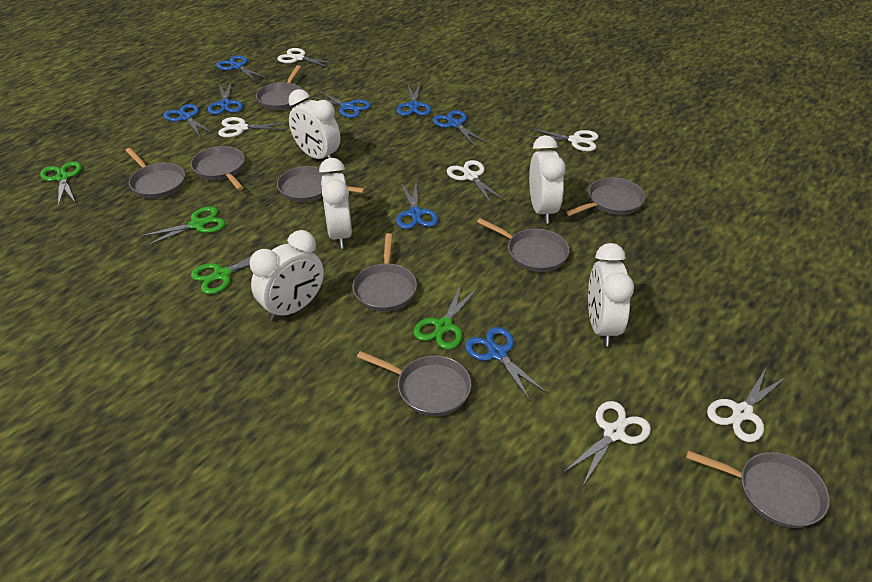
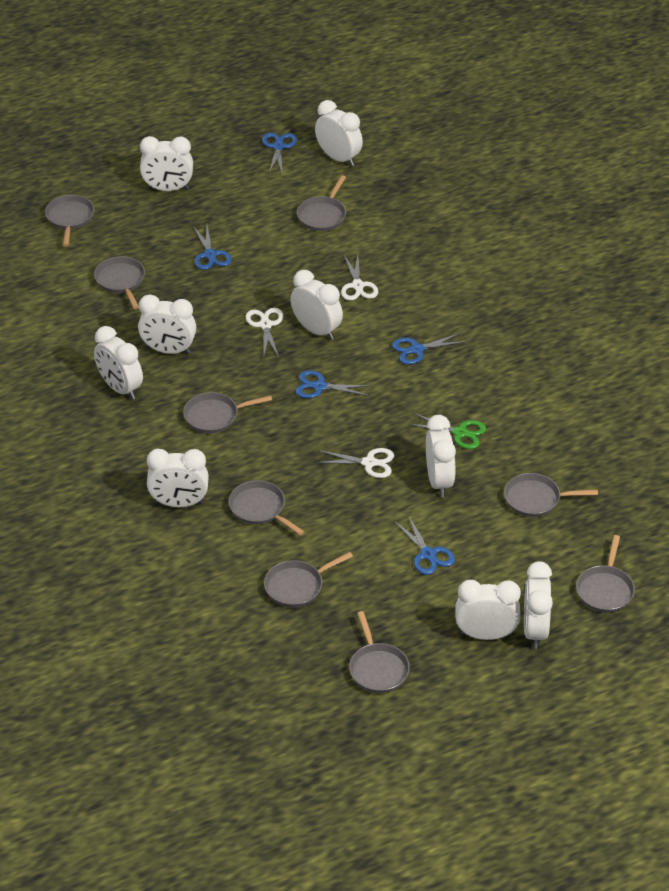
blue scissors: 8 -> 5
green scissors: 4 -> 1
white clock: 5 -> 9
white scissors: 6 -> 3

